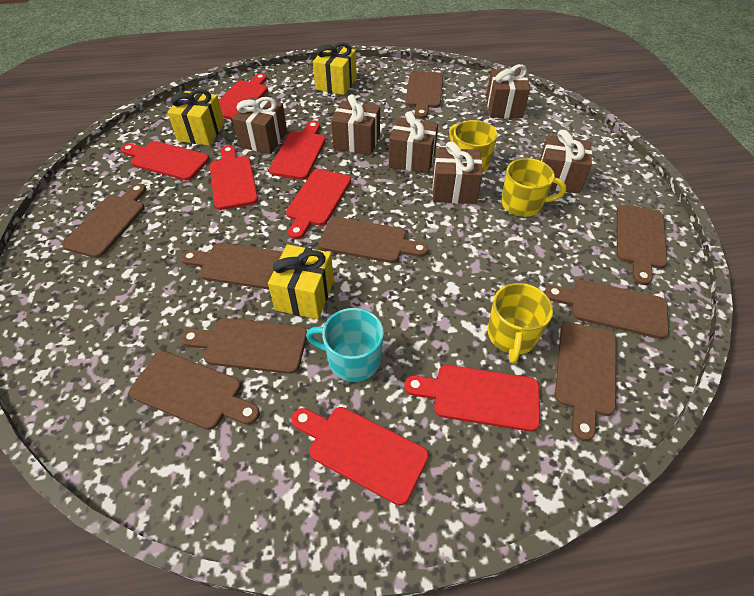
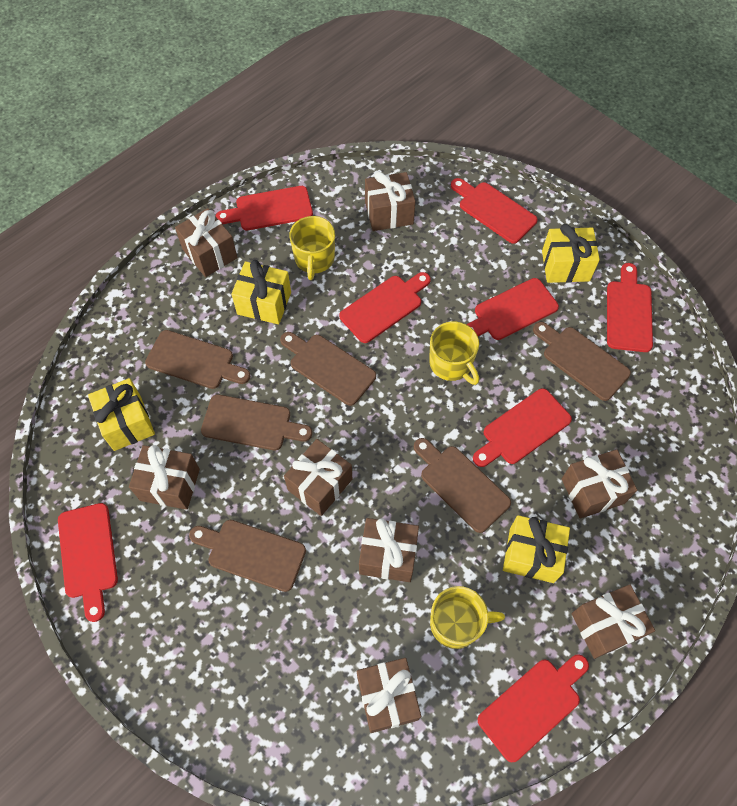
brown cutting board: 9 -> 6
brown gift: 6 -> 8
red cutting board: 7 -> 8
turquoise mug: 1 -> 0
yellow gift: 3 -> 4

